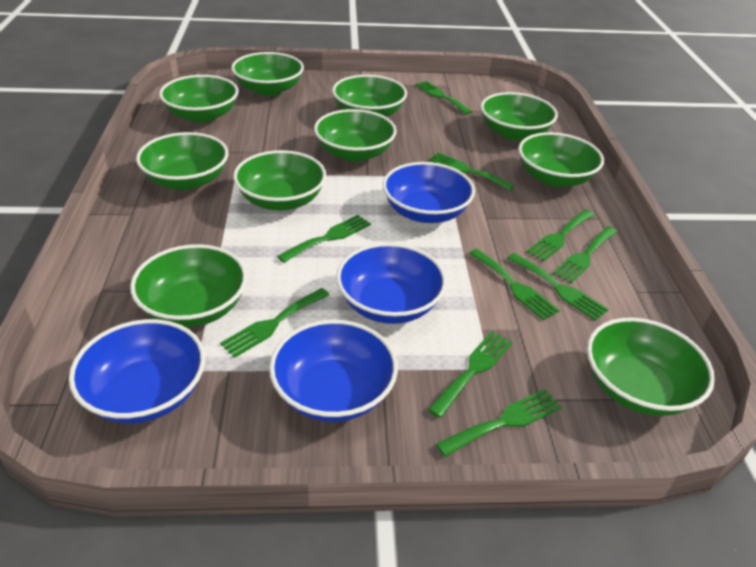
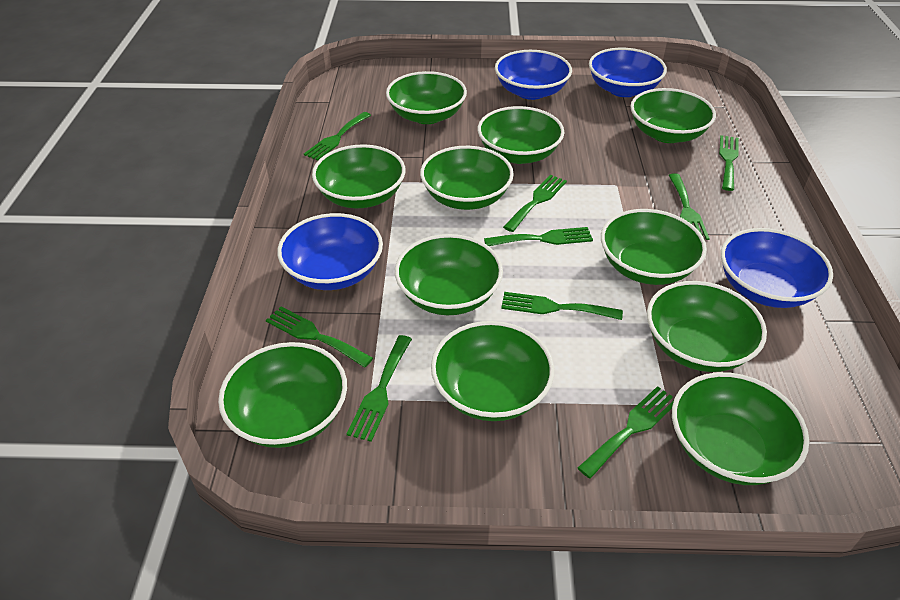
green bowl: 10 -> 11
green fork: 10 -> 9

